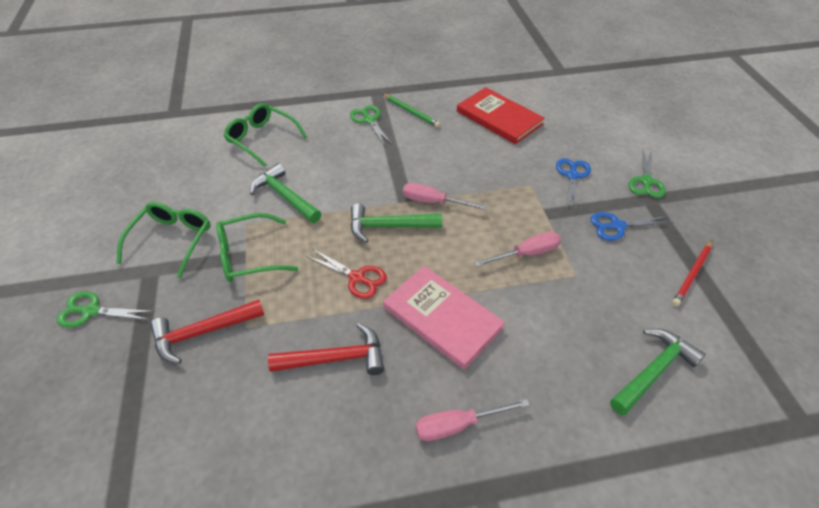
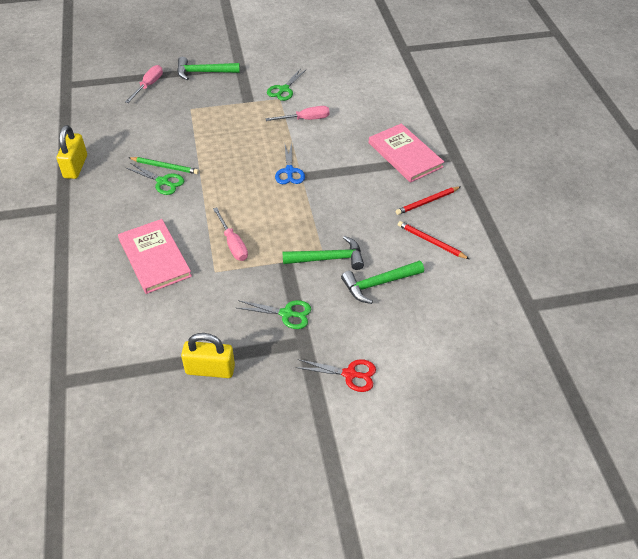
blue scissors: 2 -> 1
green glasses: 3 -> 0
pink book: 1 -> 2
red book: 1 -> 0
red hammer: 2 -> 0
red pencil: 1 -> 2
yellow padlock: 0 -> 2

